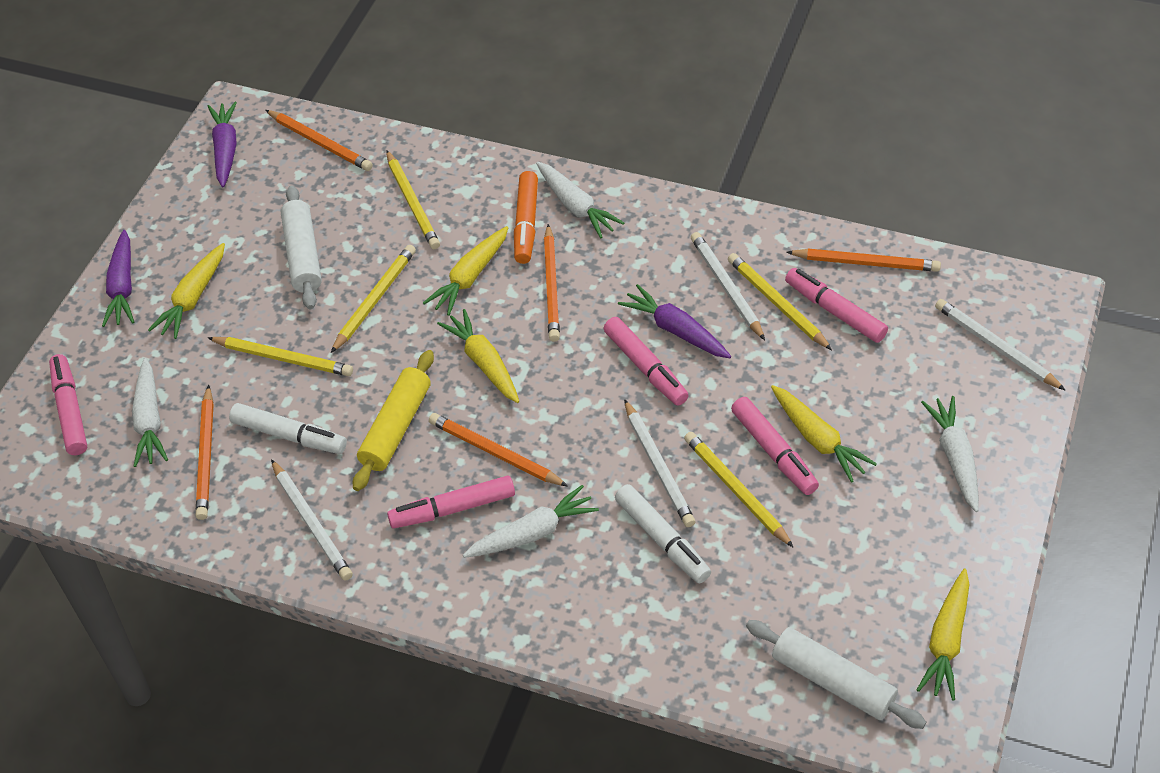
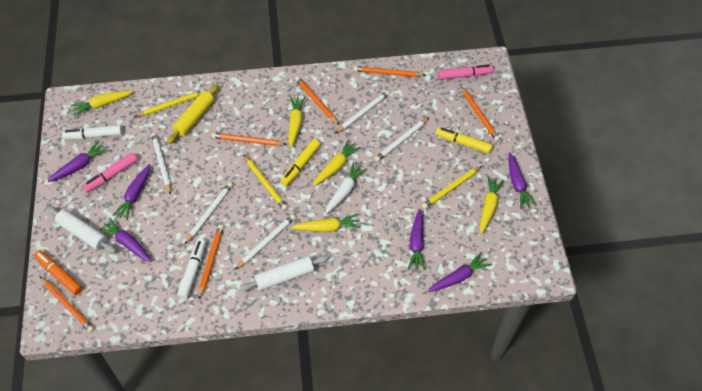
orange pencil: 5 -> 6
pink marker: 5 -> 2
purple carrot: 3 -> 6
white carrot: 4 -> 1
white pencil: 4 -> 5
yellow marker: 0 -> 2
yellow pencil: 5 -> 3

